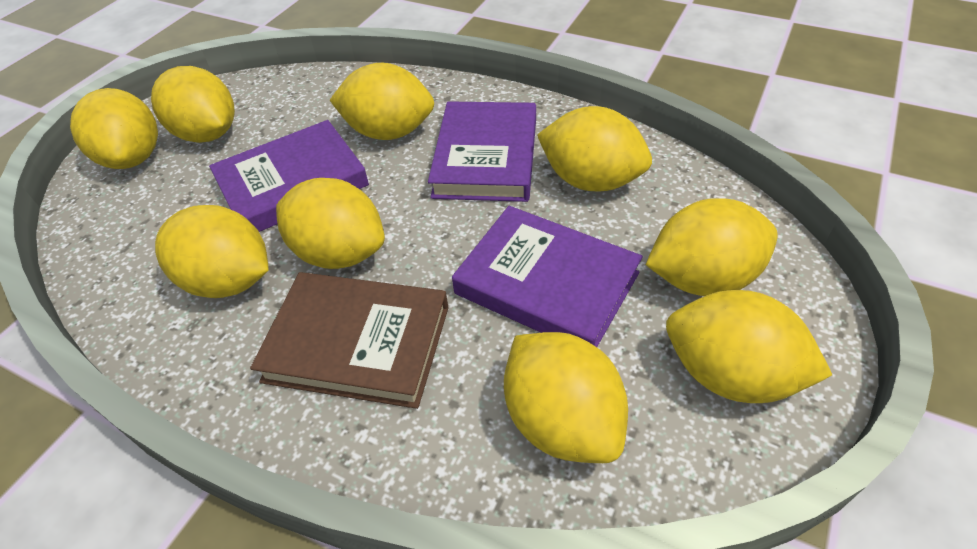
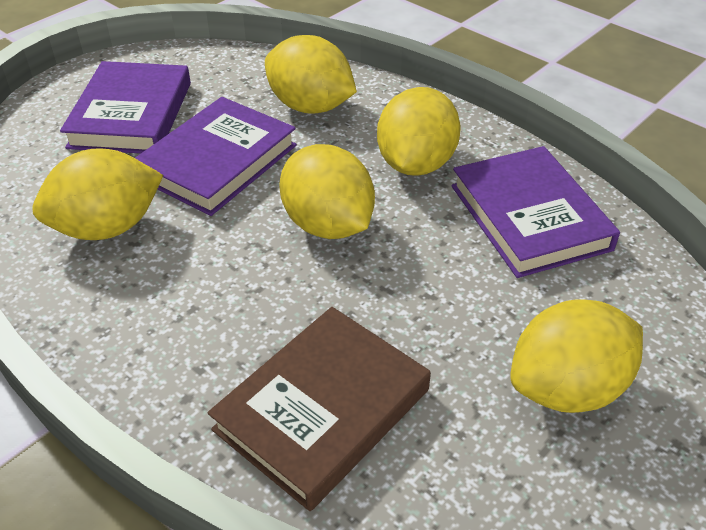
yellow lemon: 9 -> 5

